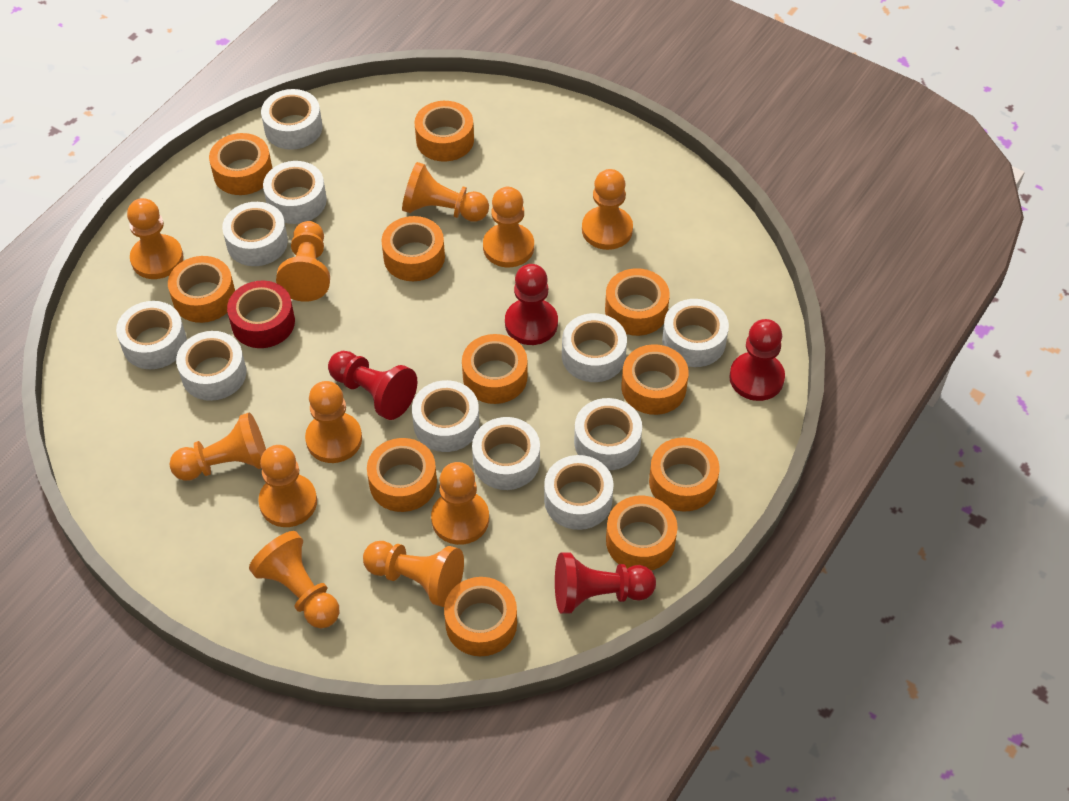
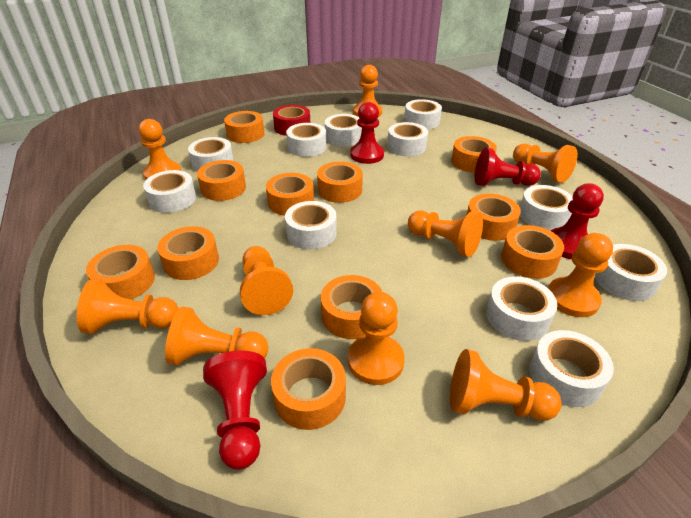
orange pawn: 11 -> 10

